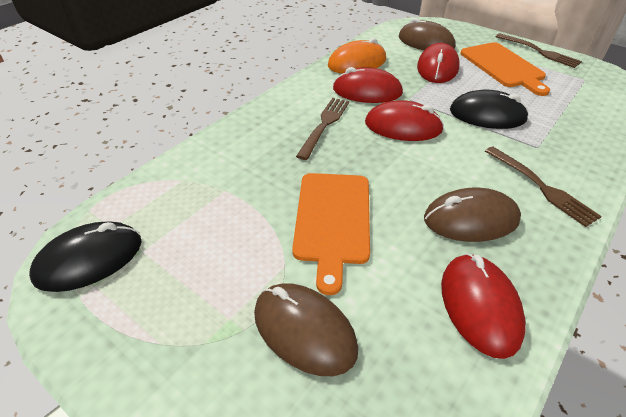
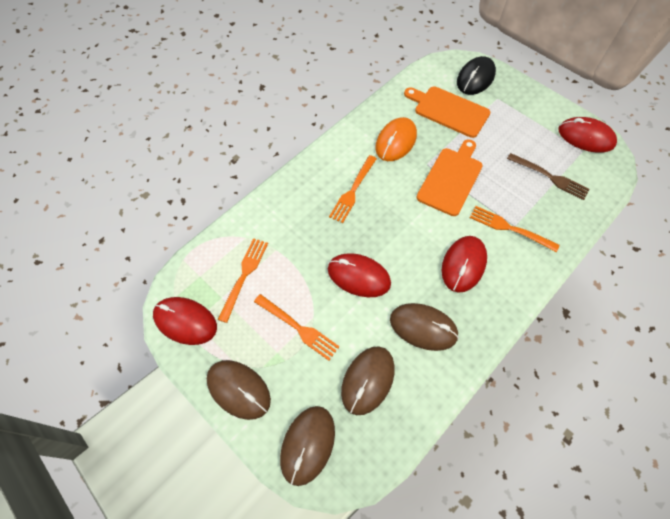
black mouse: 2 -> 1
brown fork: 3 -> 1
brown mouse: 3 -> 4
orange fork: 0 -> 4

